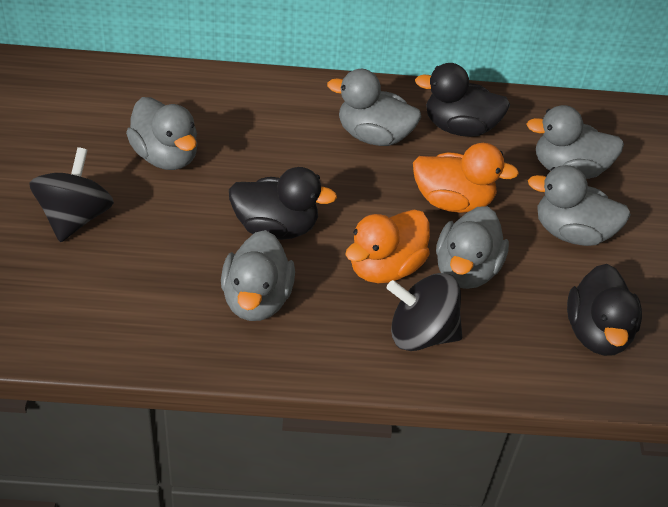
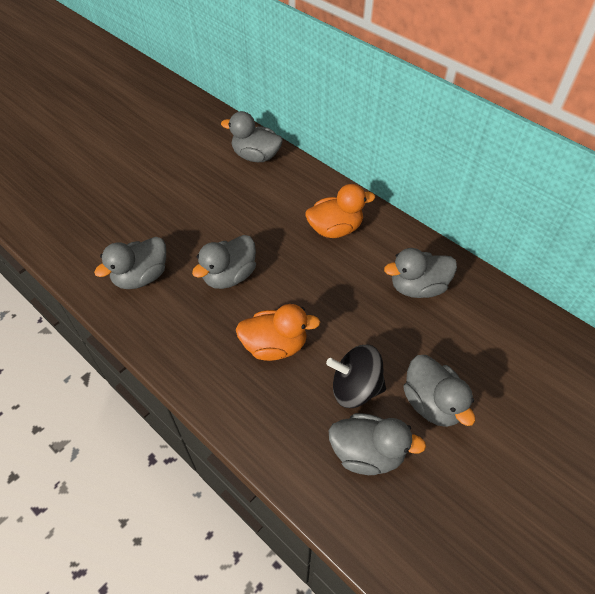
black duck: 3 -> 0
black spinning top: 2 -> 1

